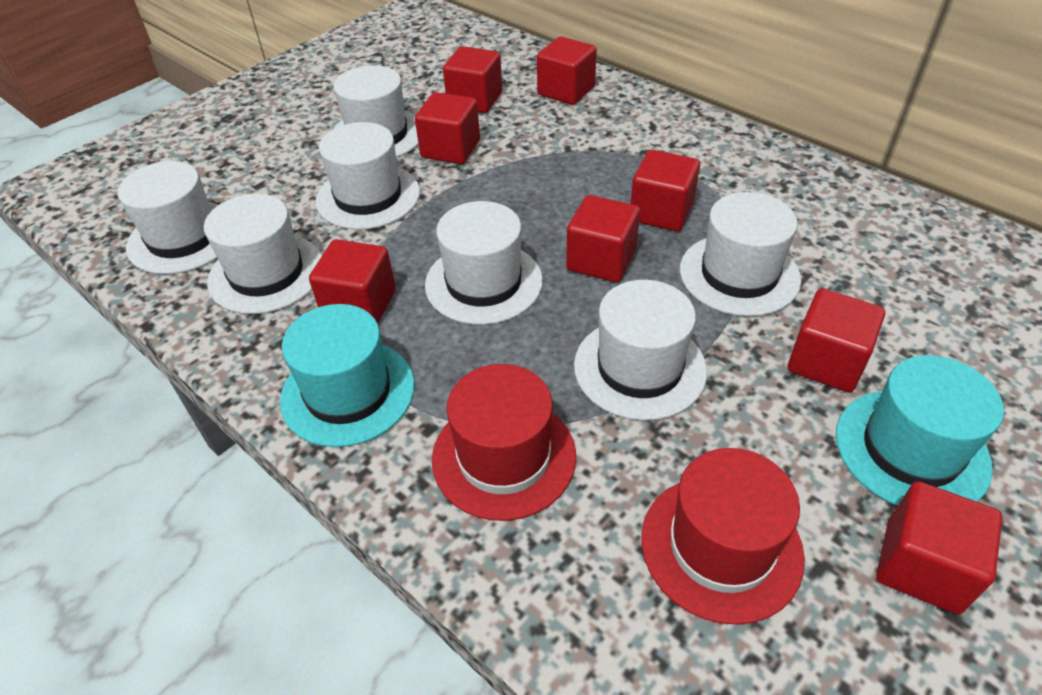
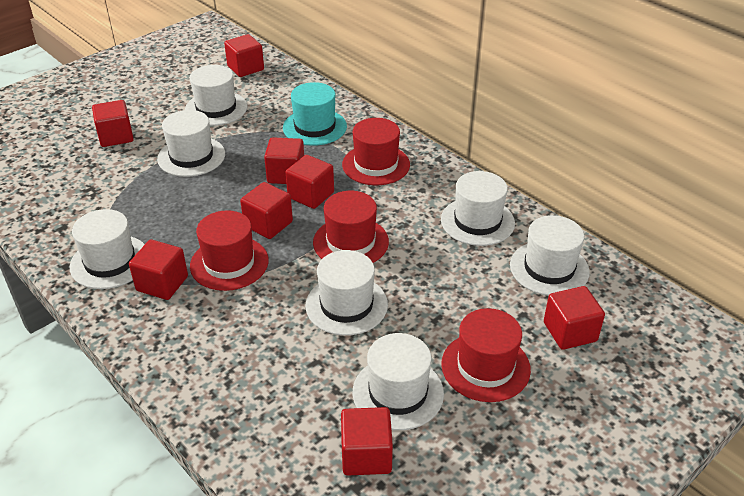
red hat: 2 -> 4
turquoise hat: 2 -> 1

